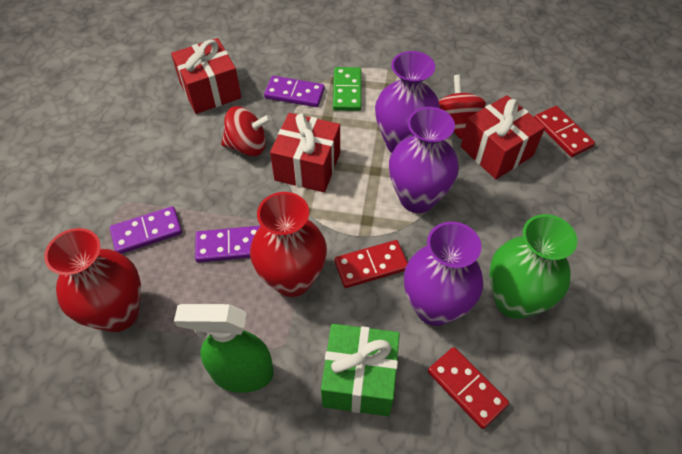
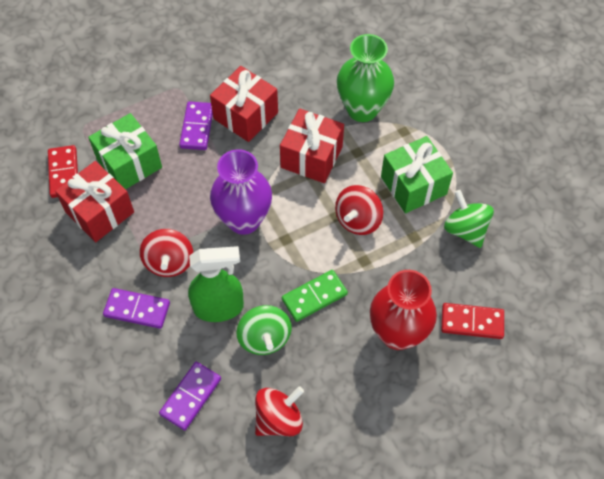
green gift: 1 -> 2
green spinning top: 0 -> 2
purple vase: 3 -> 1
red domino: 3 -> 2
red spinning top: 2 -> 3
red vase: 2 -> 1

